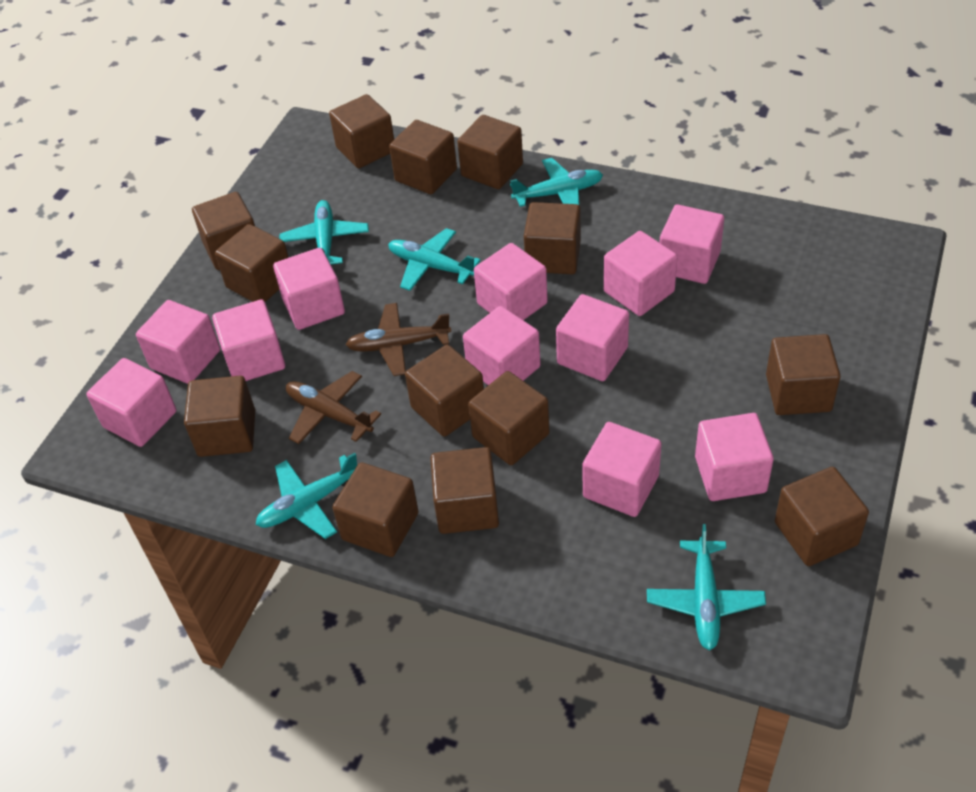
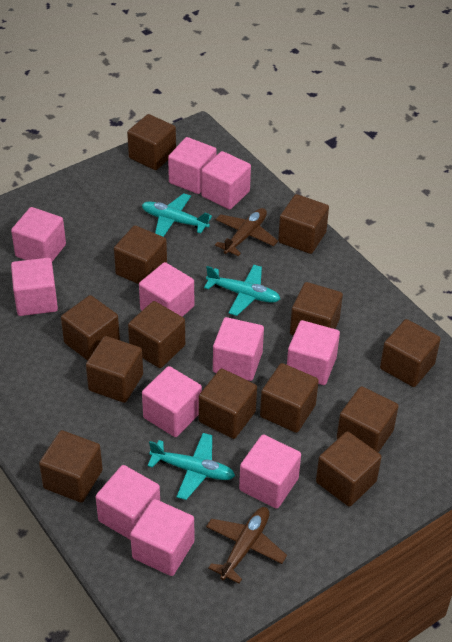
turquoise plane: 5 -> 3

